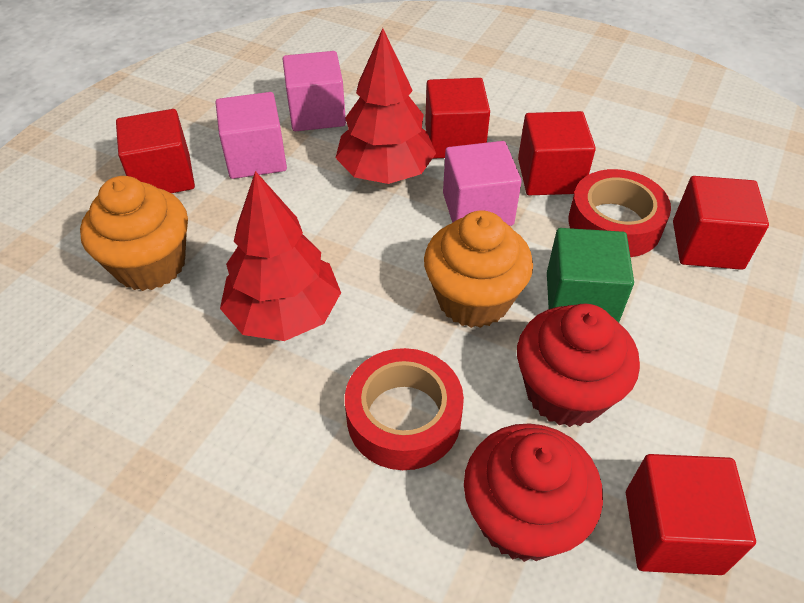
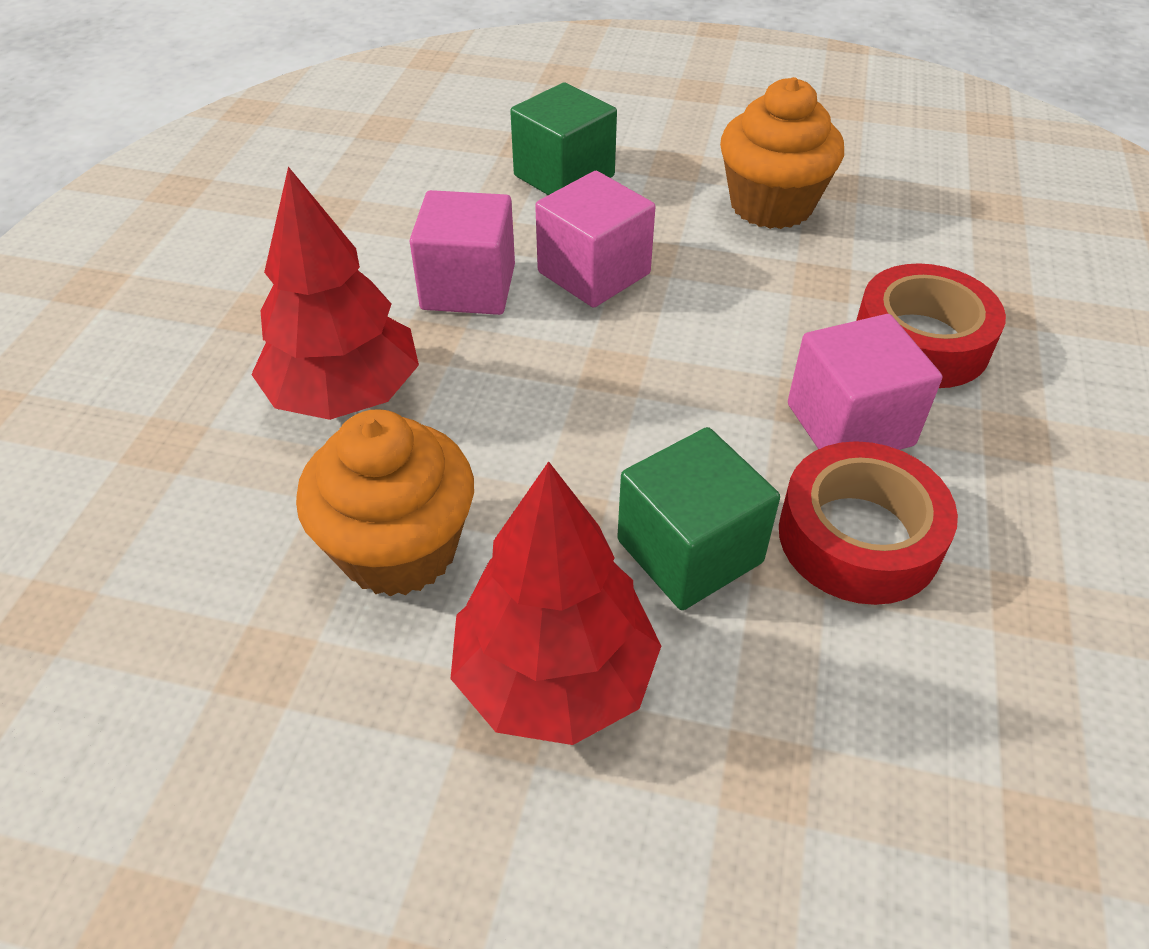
green cube: 1 -> 2
red cube: 5 -> 0
red cupcake: 2 -> 0

